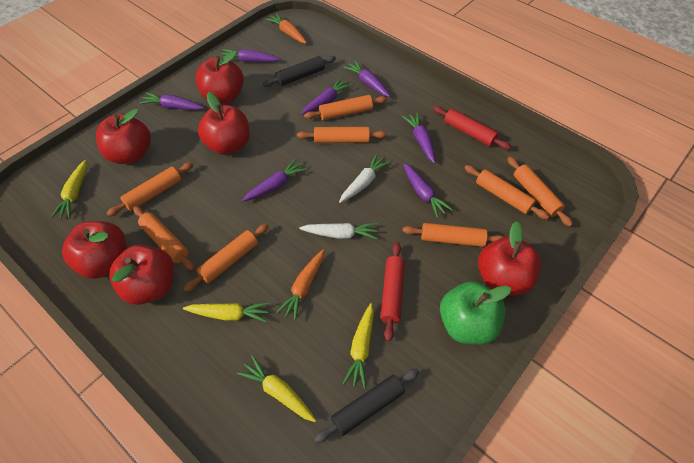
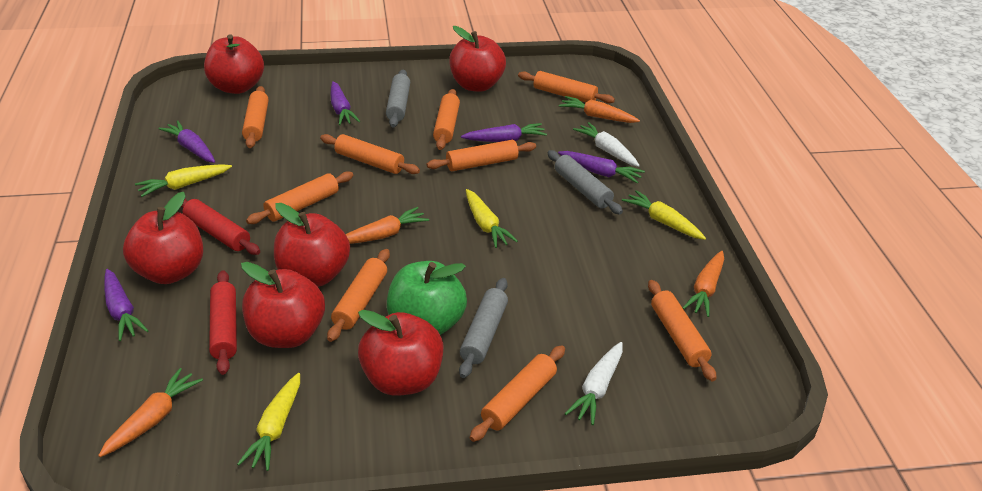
black rolling pin: 2 -> 0
grey rolling pin: 0 -> 3
orange carrot: 2 -> 4
orange rolling pin: 8 -> 9
purple carrot: 7 -> 5

